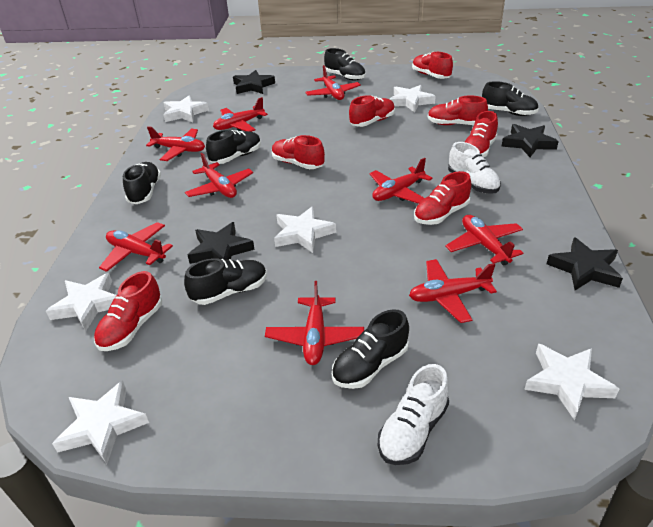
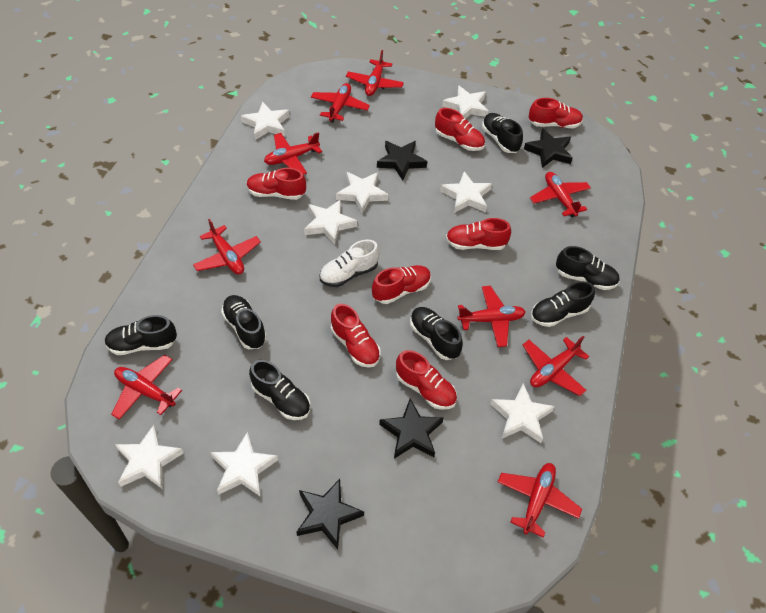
black shoe: 6 -> 7
white shoe: 2 -> 1
white star: 6 -> 8

